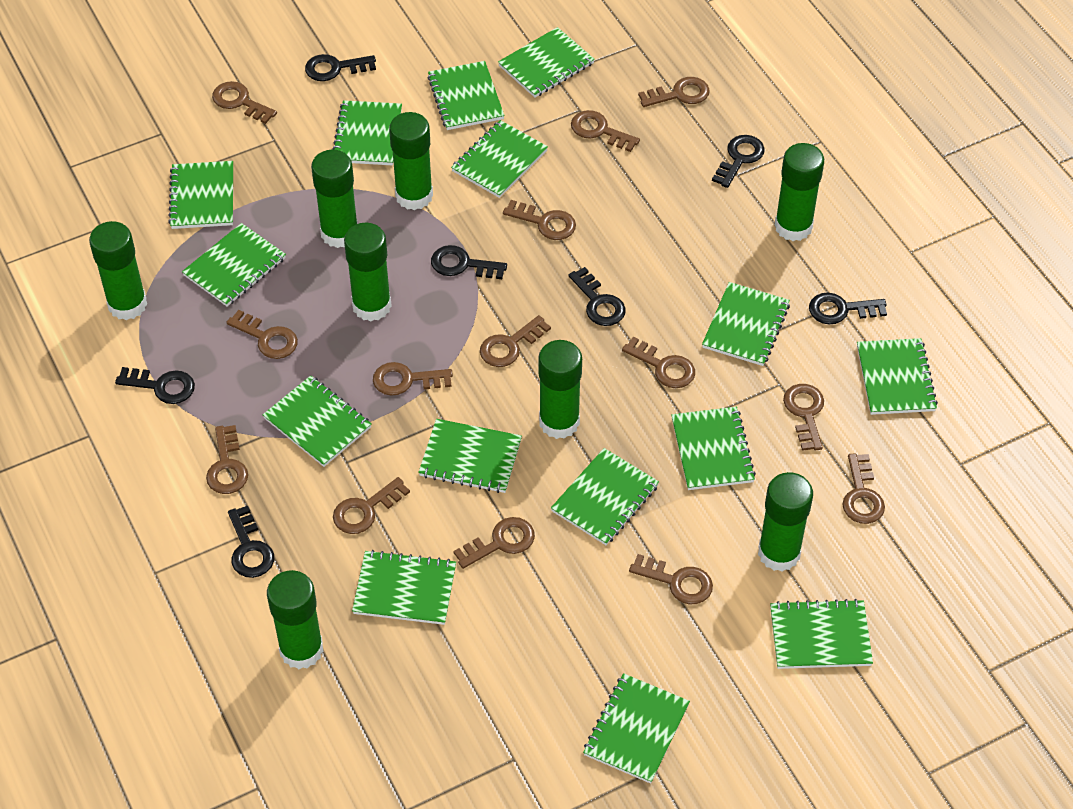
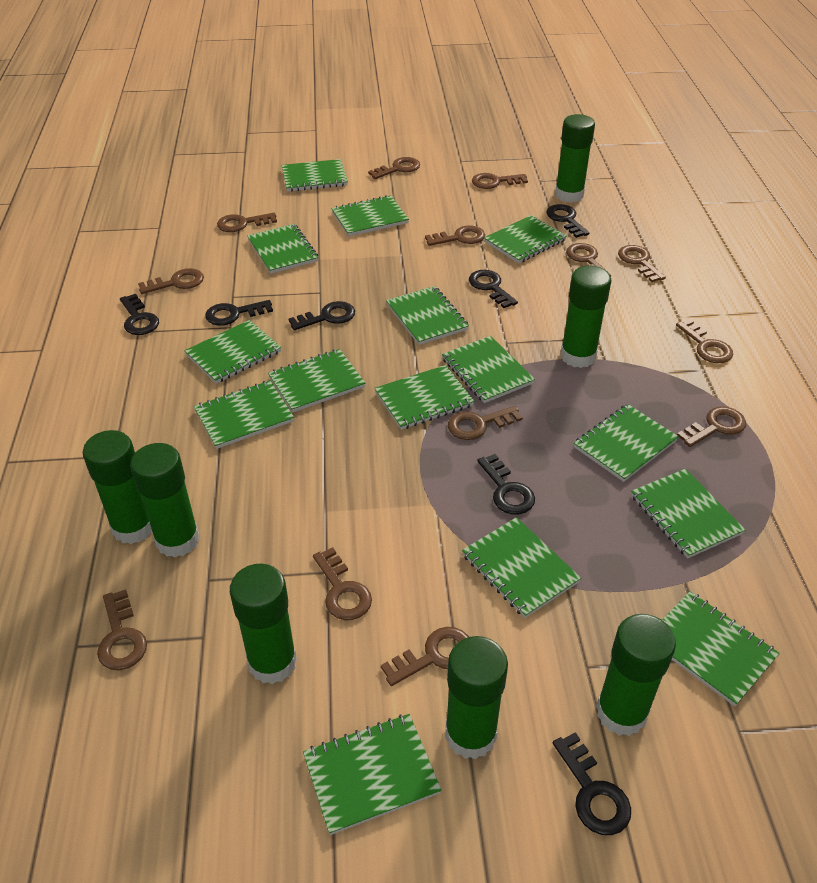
brown key: 14 -> 13
green glue stick: 8 -> 7

